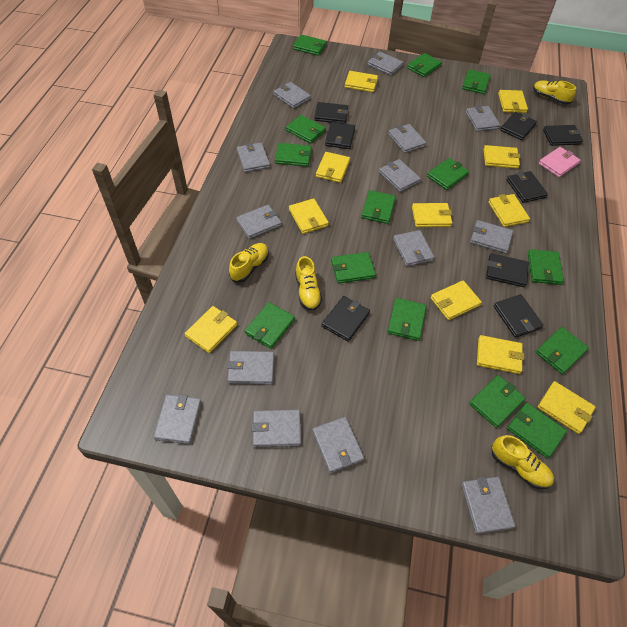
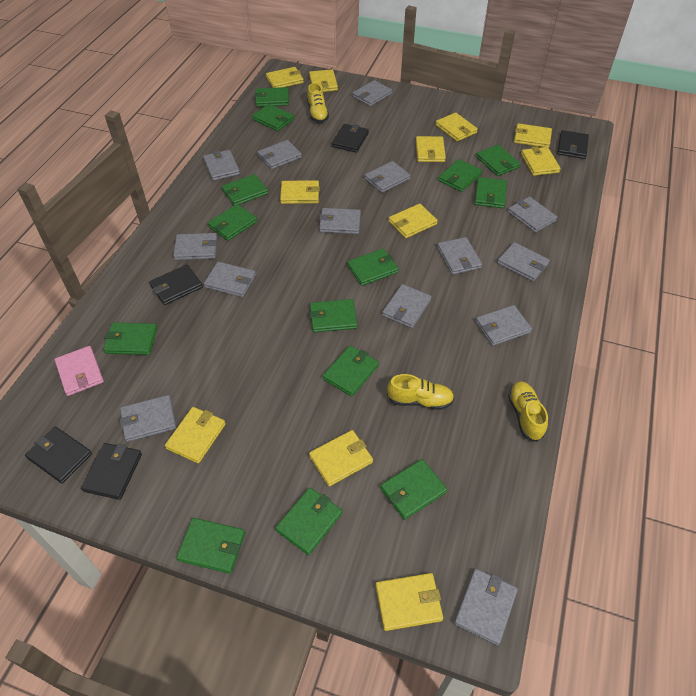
black wallet: 8 -> 5
yellow shoe: 4 -> 3

